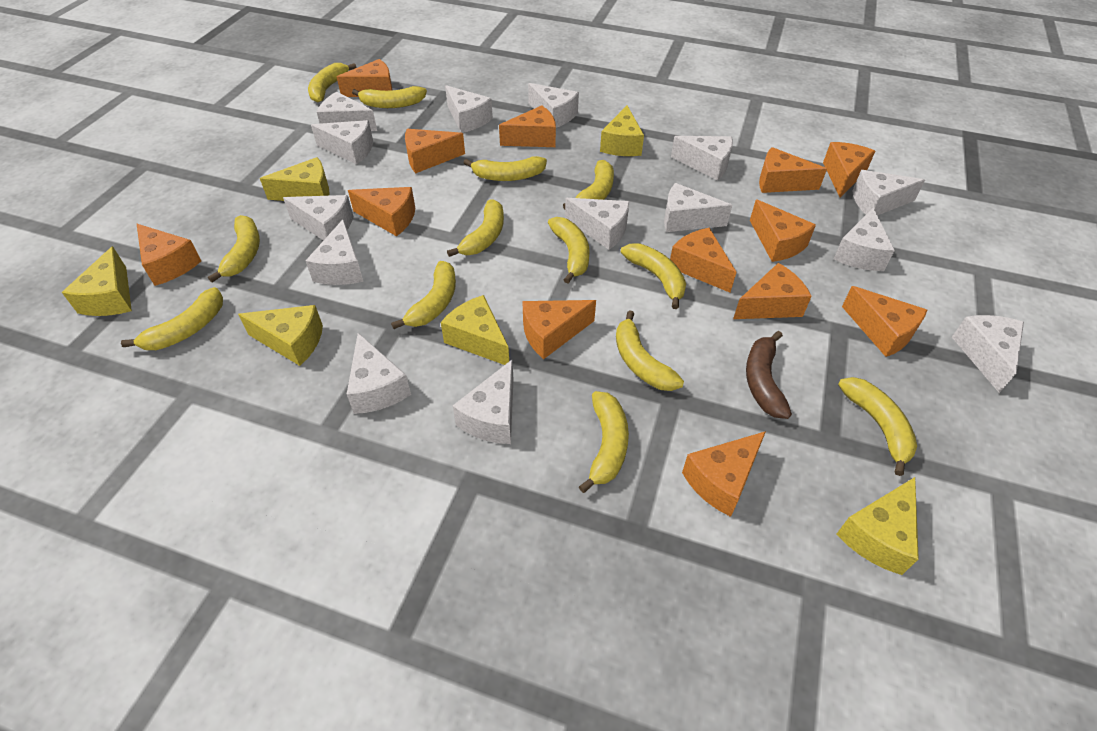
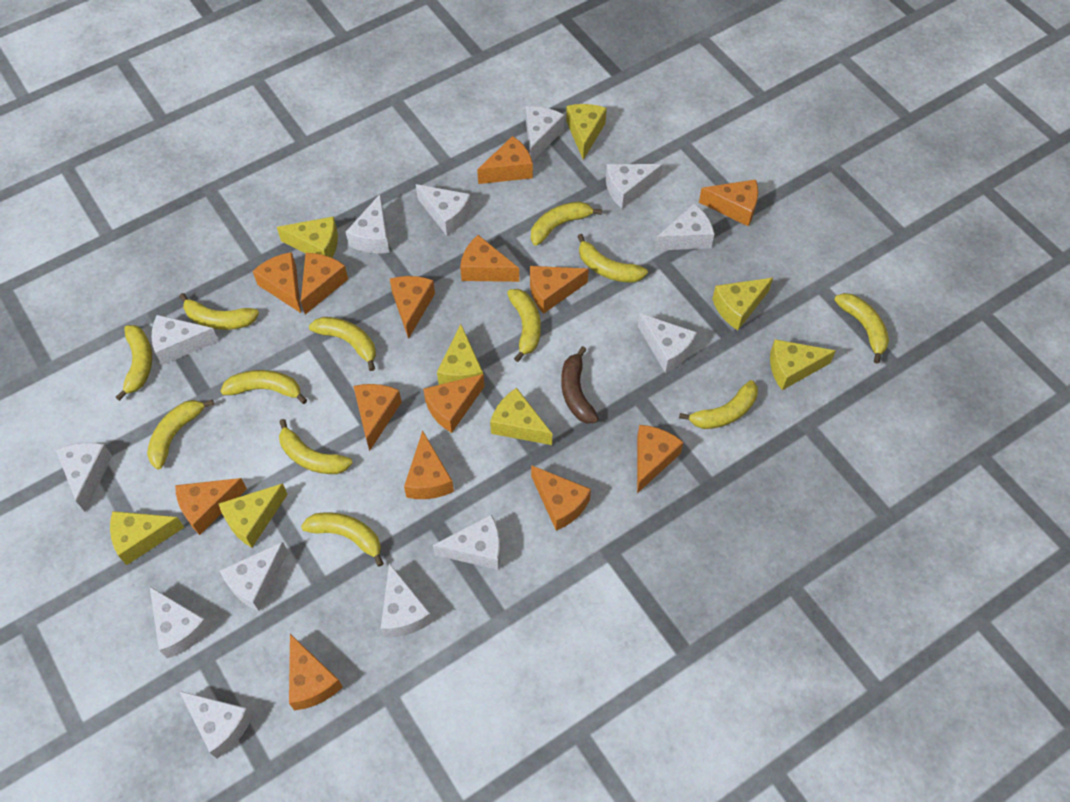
orange cheese: 13 -> 14
white cheese: 14 -> 13
yellow banana: 13 -> 12
yellow cheese: 6 -> 8

